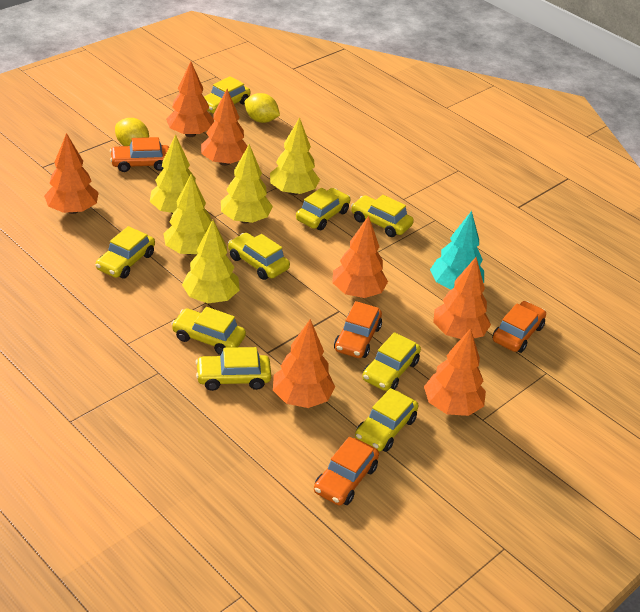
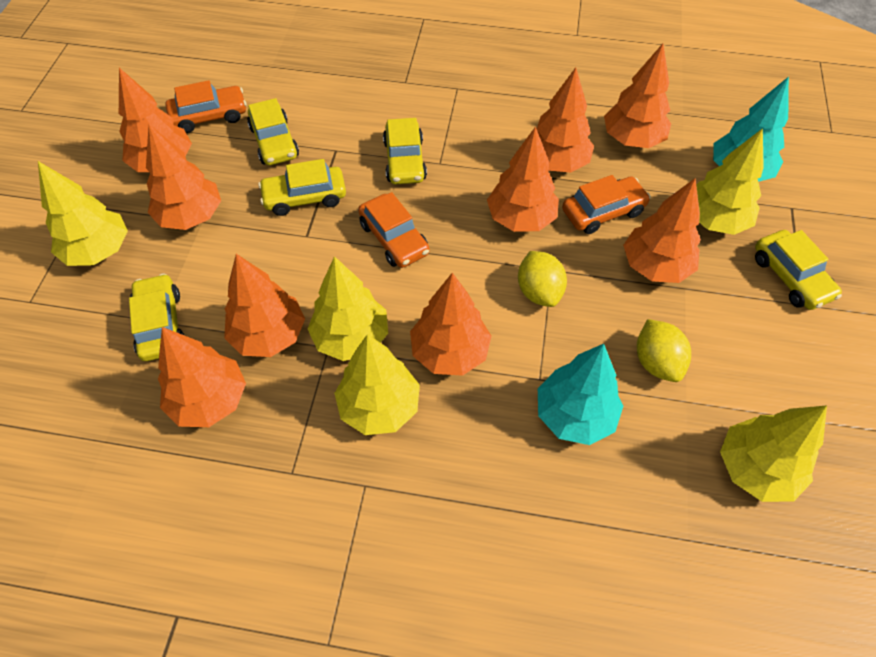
orange car: 4 -> 3
orange tree: 7 -> 9
turquoise tree: 1 -> 2
yellow car: 9 -> 5

